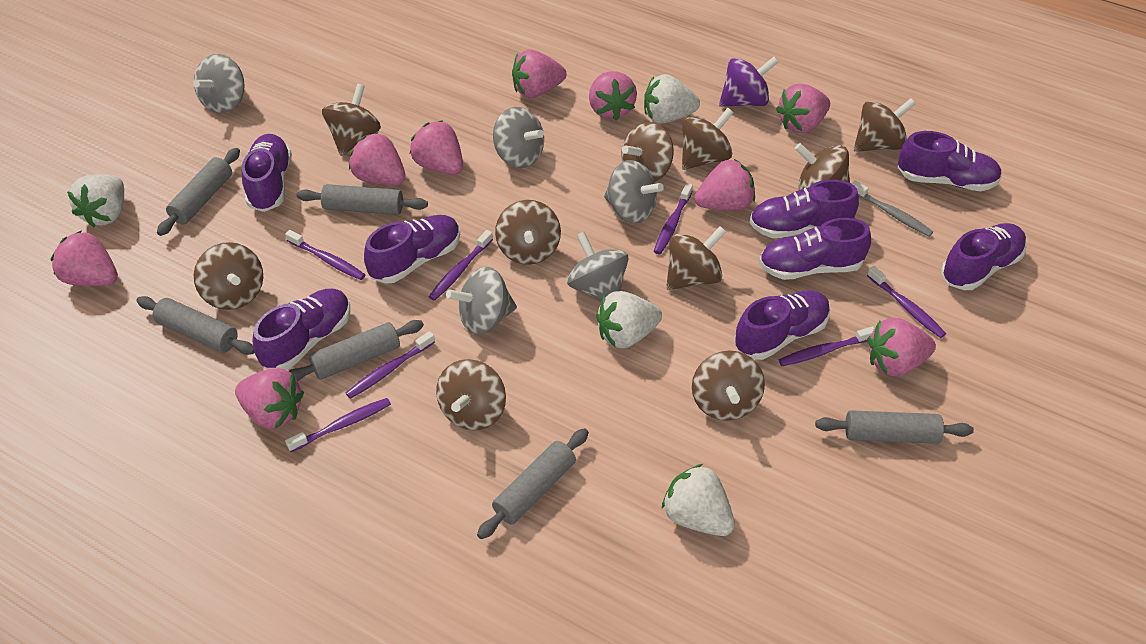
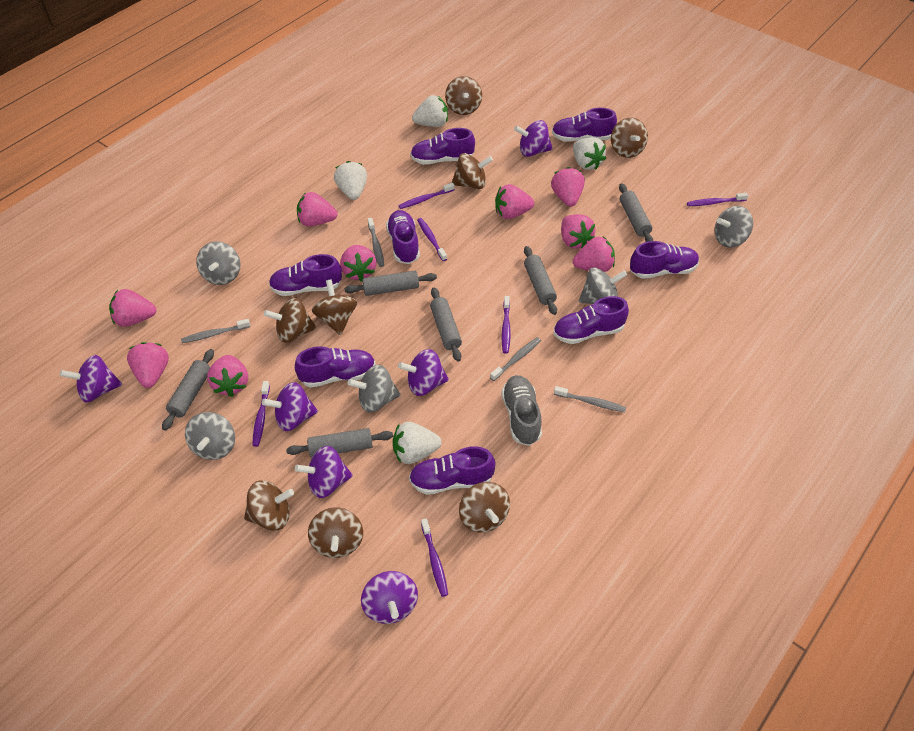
brown spinning top: 10 -> 8
grey shoe: 0 -> 1
grey toothbrush: 1 -> 4
purple spinning top: 1 -> 6
purple toothbrush: 7 -> 6

